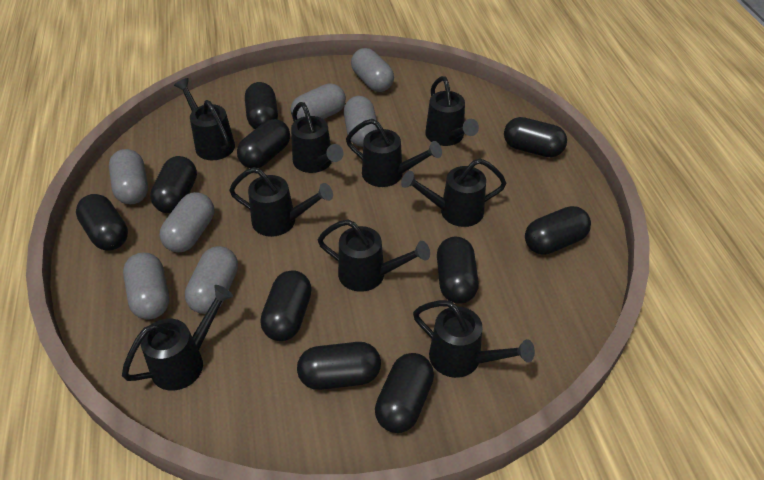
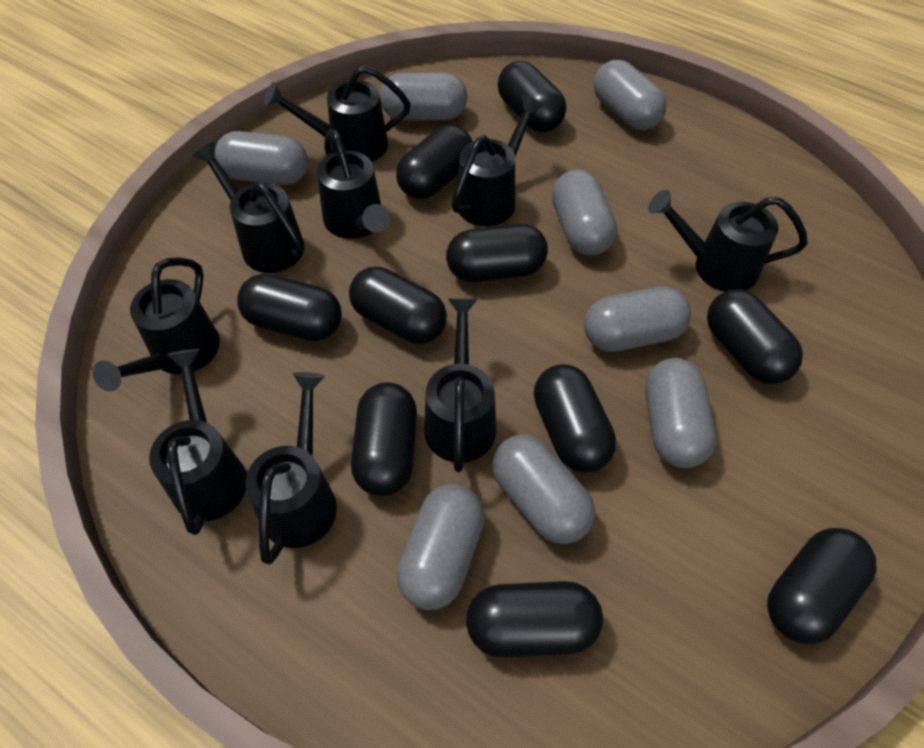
grey capsule: 7 -> 8

